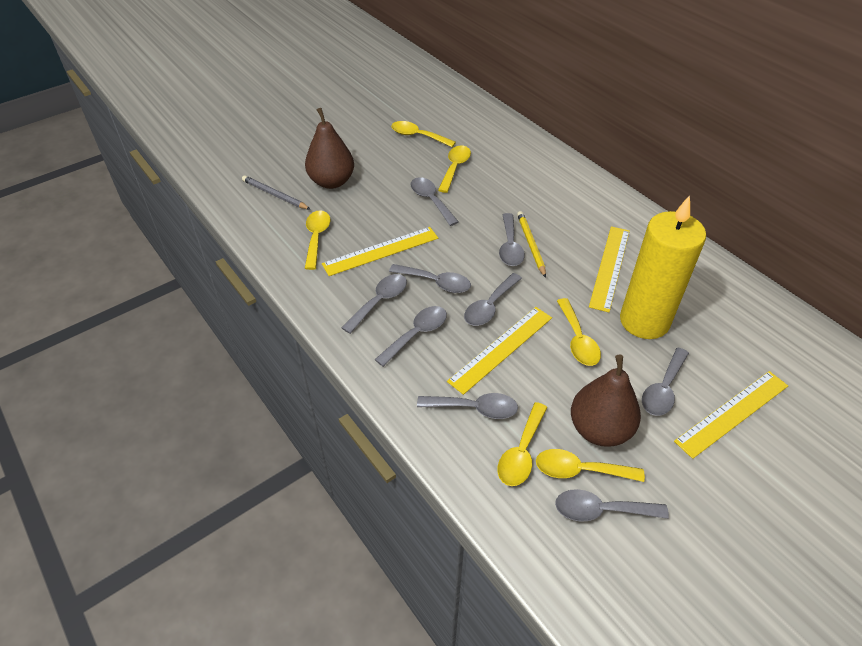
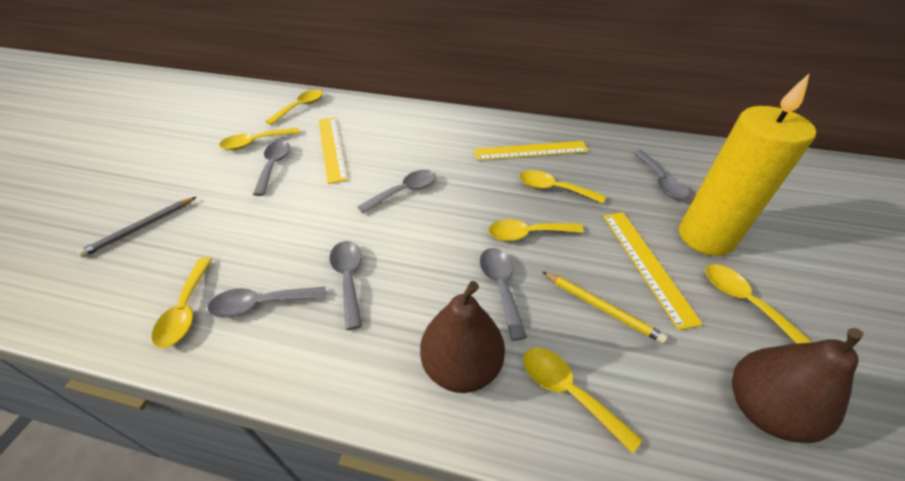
grey spoon: 9 -> 6
yellow ruler: 4 -> 3
yellow spoon: 6 -> 7

